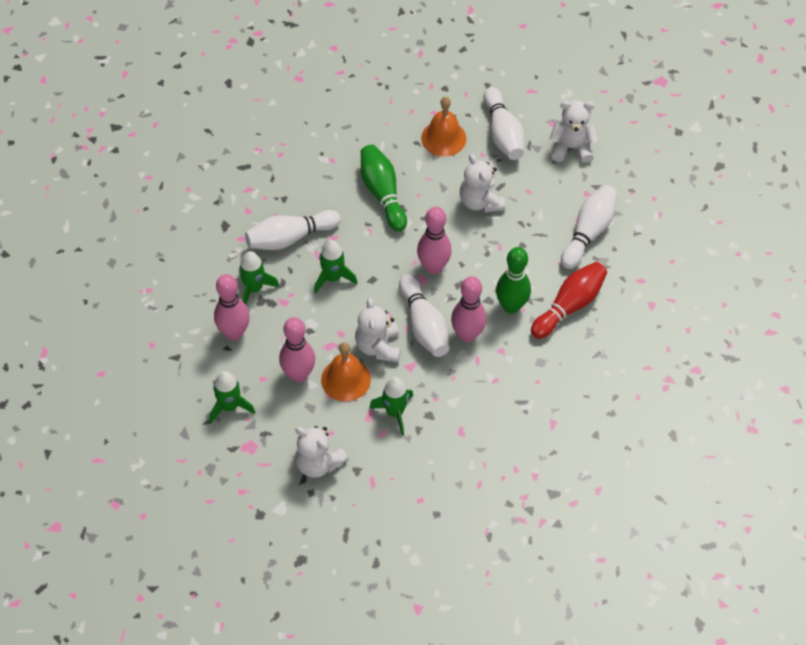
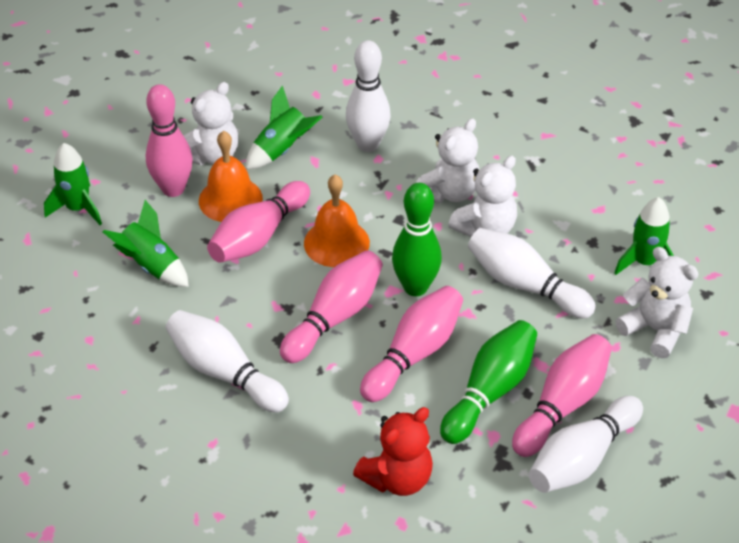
pink bowling pin: 4 -> 5
red bowling pin: 1 -> 0
red teddy bear: 0 -> 1

